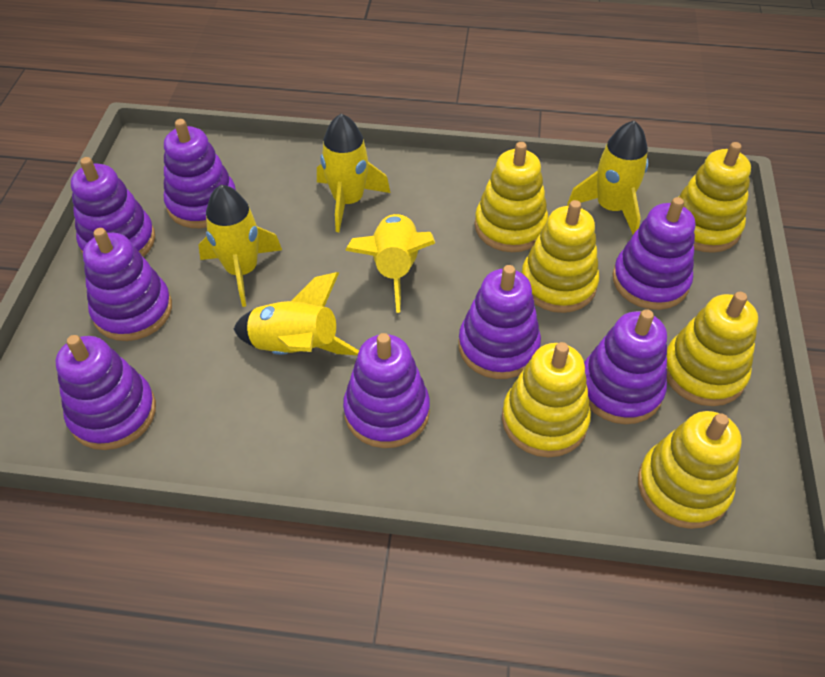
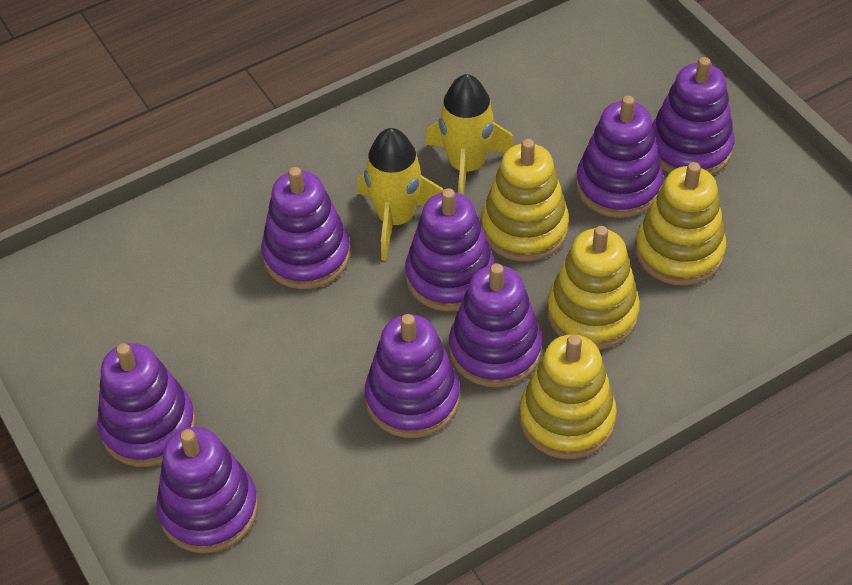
yellow rocket: 5 -> 2
yellow stacking toy: 6 -> 4

